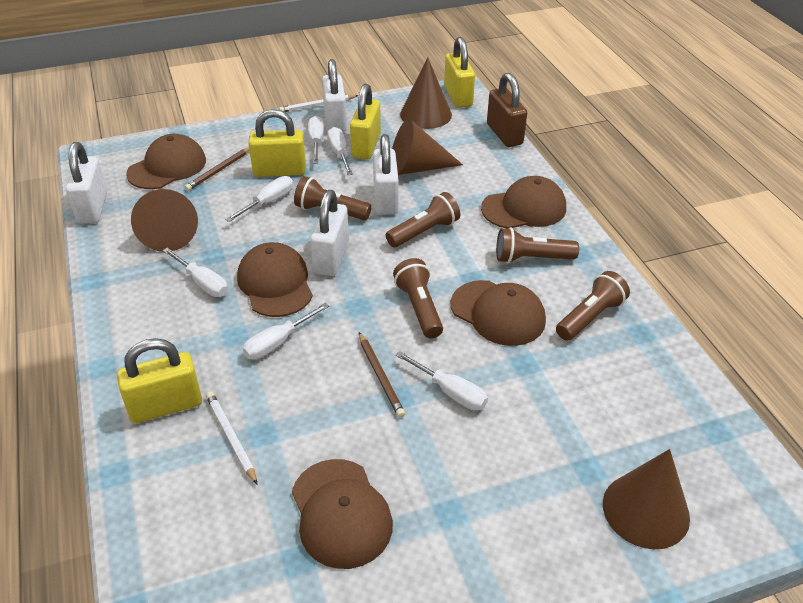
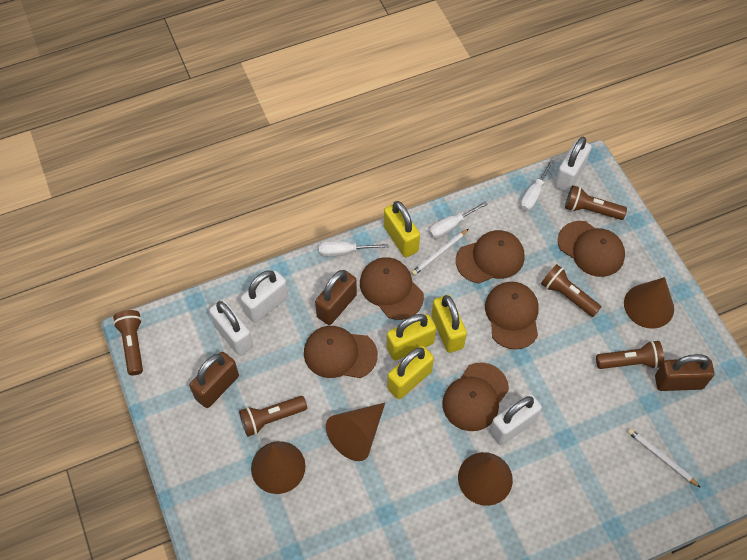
brown cap: 5 -> 6
brown padlock: 1 -> 3
brown pencil: 2 -> 0
white screwdriver: 6 -> 3

